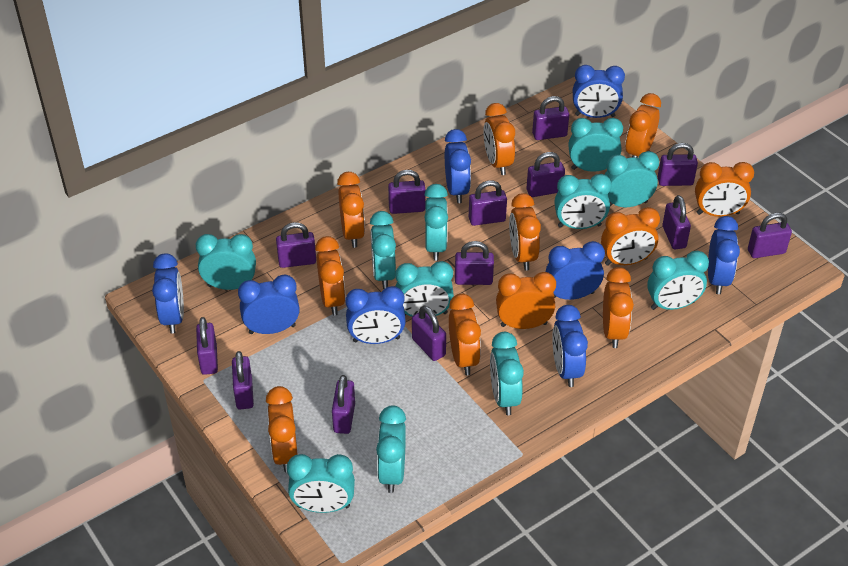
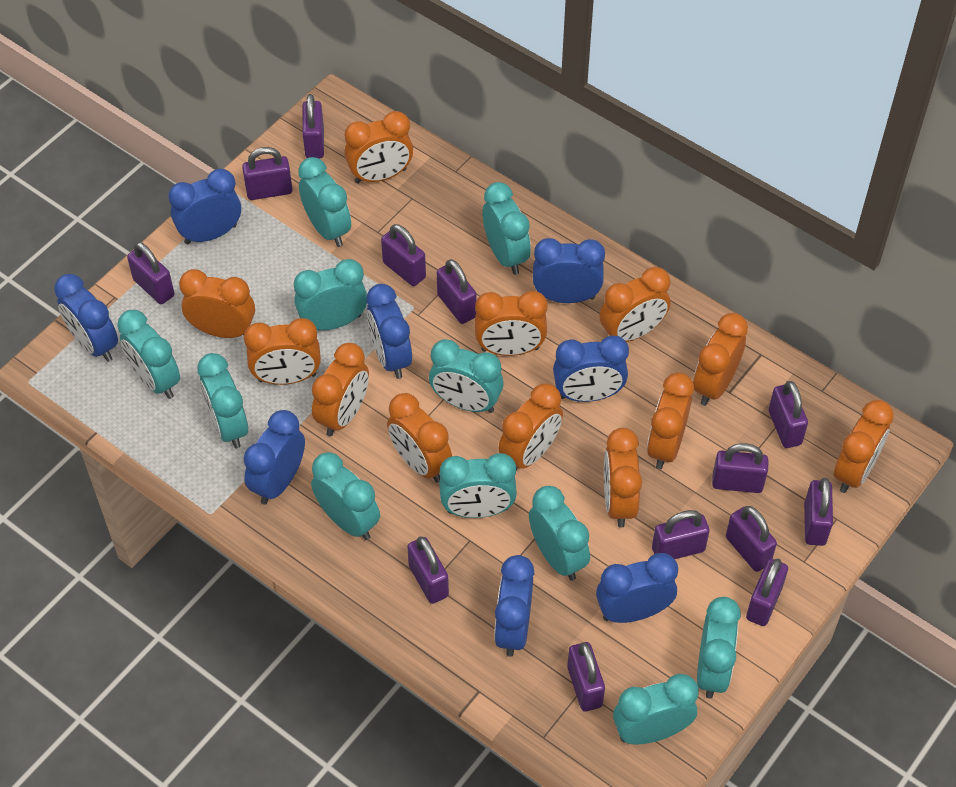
orange clock: 11 -> 12

